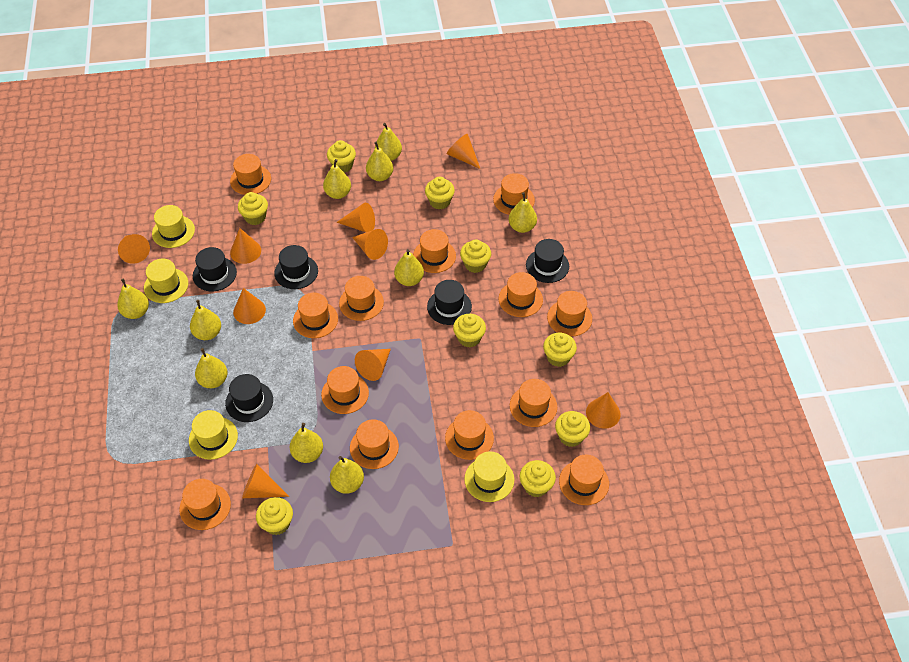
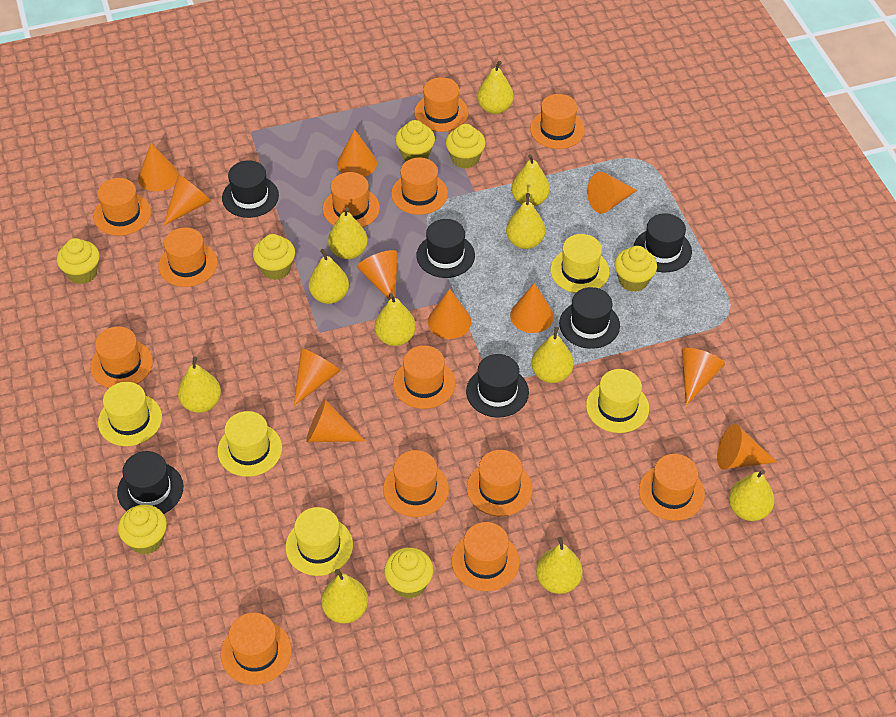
black hat: 5 -> 6
orange cone: 9 -> 11
yellow cupcake: 9 -> 7
yellow hat: 4 -> 5
yellow pear: 10 -> 11

